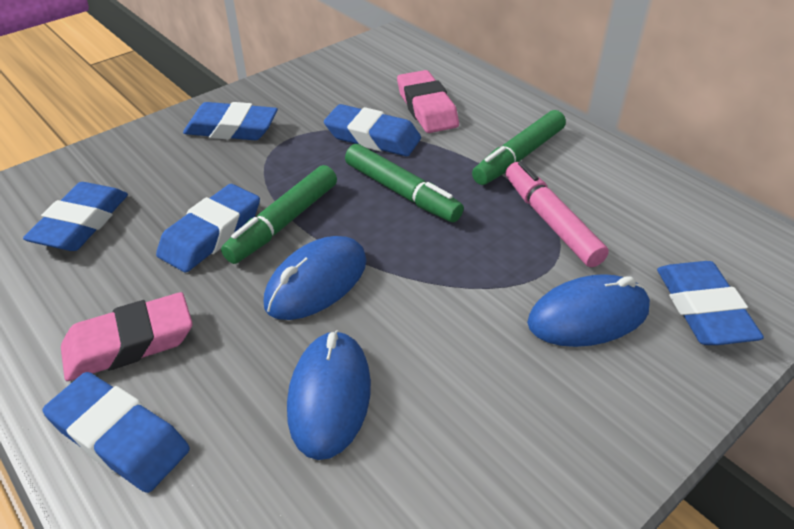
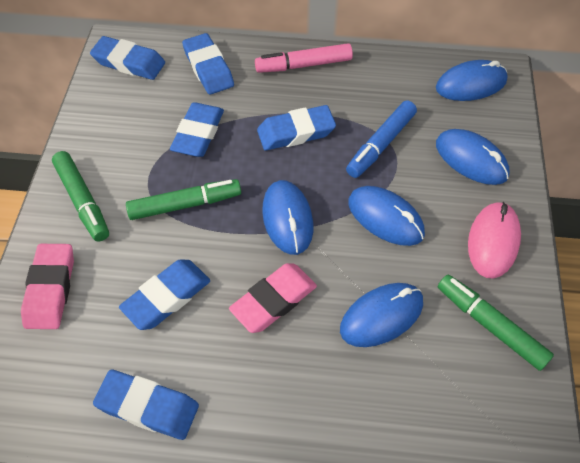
blue marker: 0 -> 1
blue mouse: 3 -> 5
pink mouse: 0 -> 1

